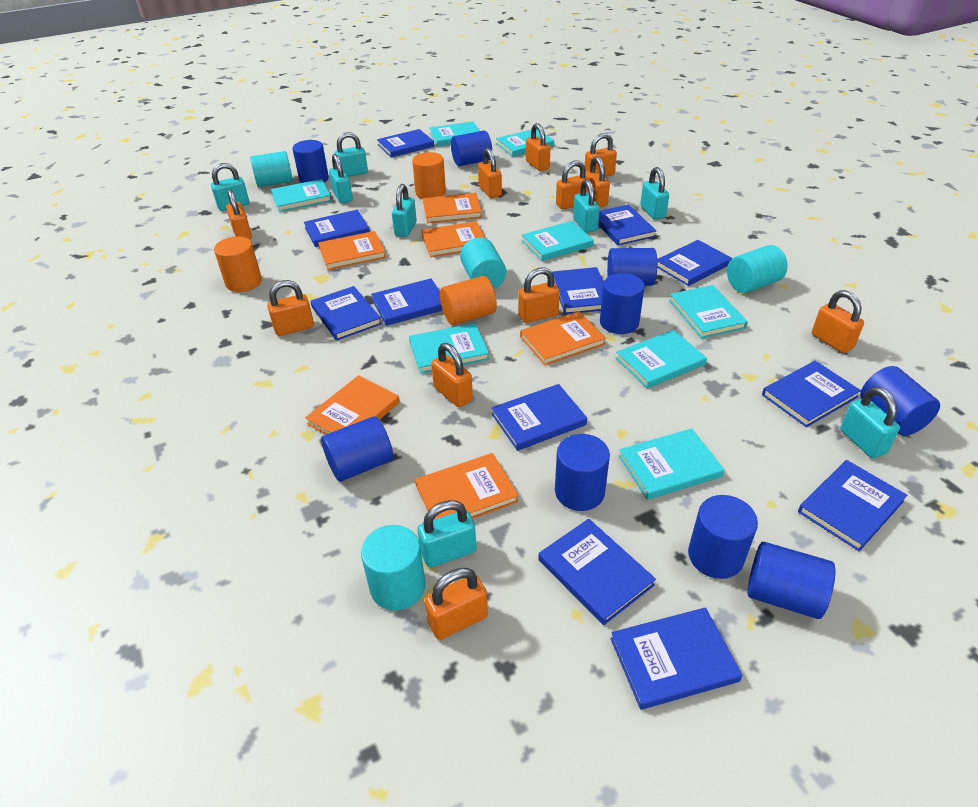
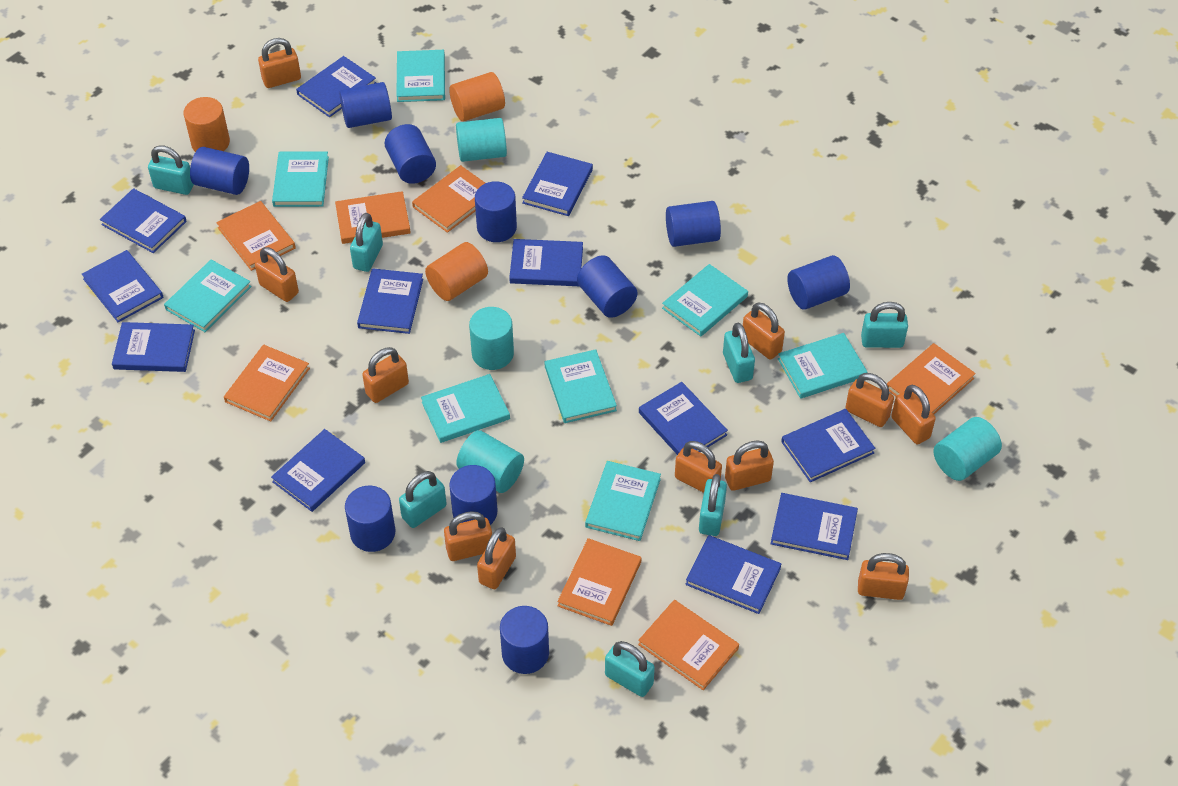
blue cylinder: 9 -> 10
orange book: 6 -> 7
turquoise padlock: 8 -> 7

